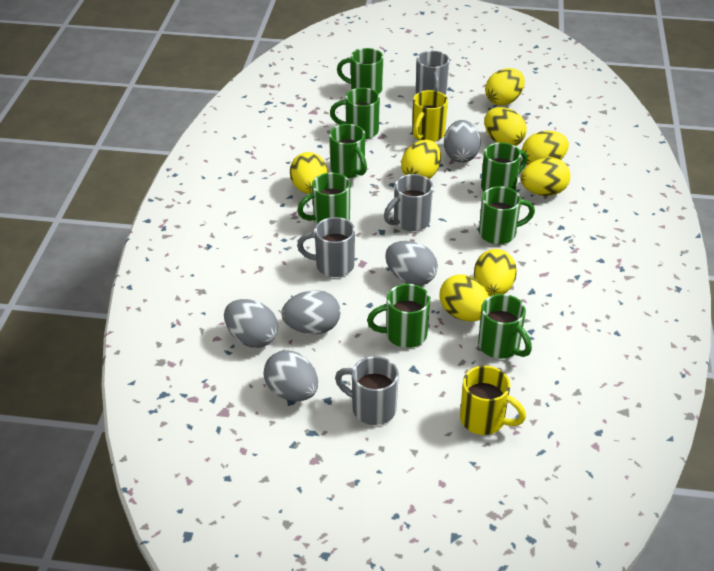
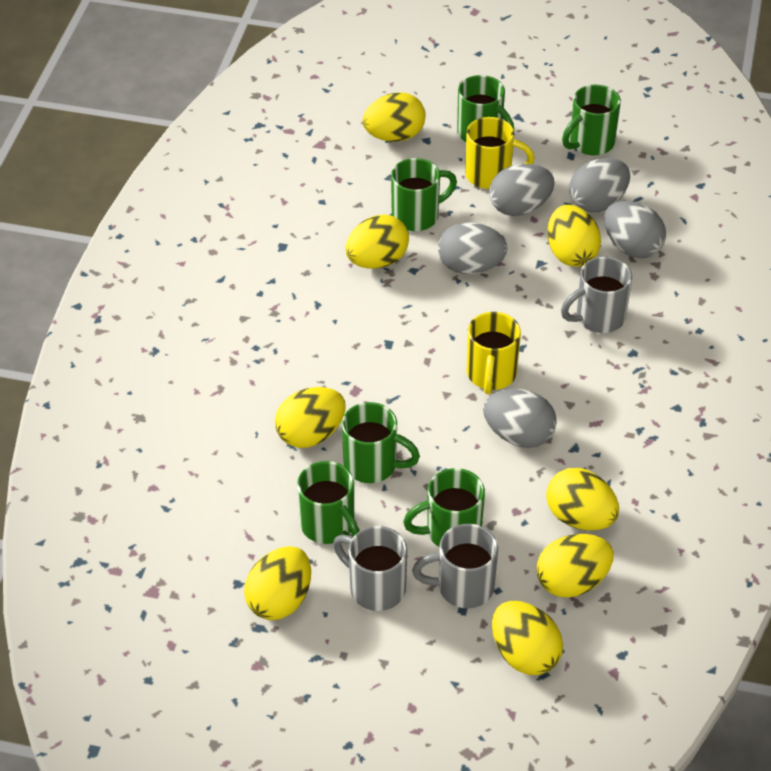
green mug: 8 -> 6
grey mug: 4 -> 3

